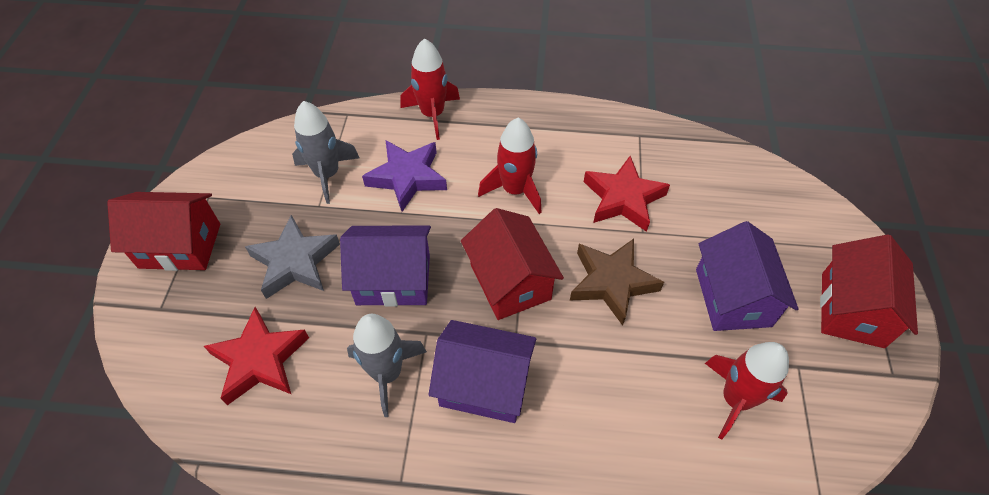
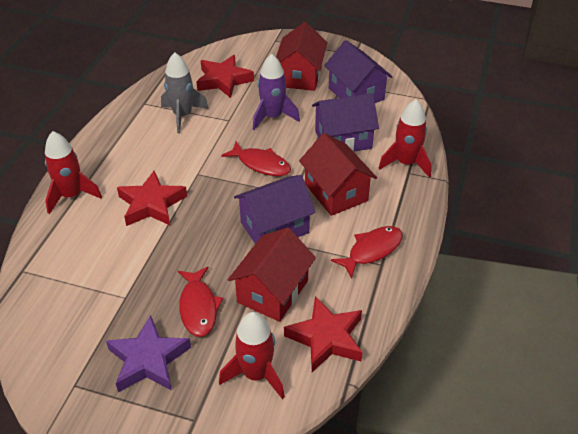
brown star: 1 -> 0
grey rocket: 2 -> 1
grey star: 1 -> 0
purple rocket: 0 -> 1
red fish: 0 -> 3
red star: 2 -> 3

